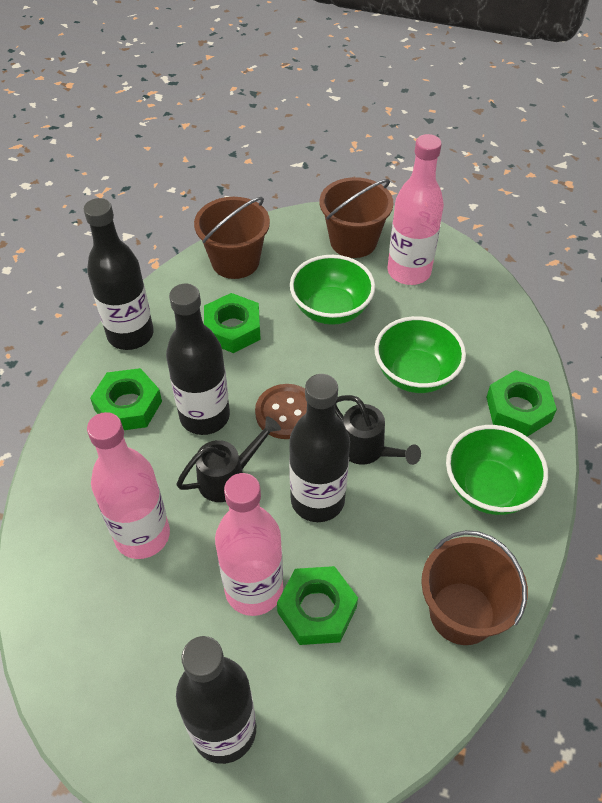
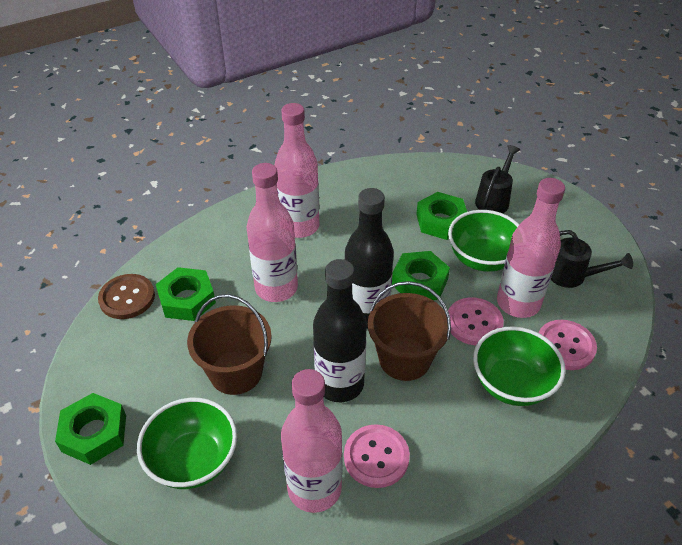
black bottle: 4 -> 2
brown bucket: 3 -> 2
pink bottle: 3 -> 4
pink button: 0 -> 3

